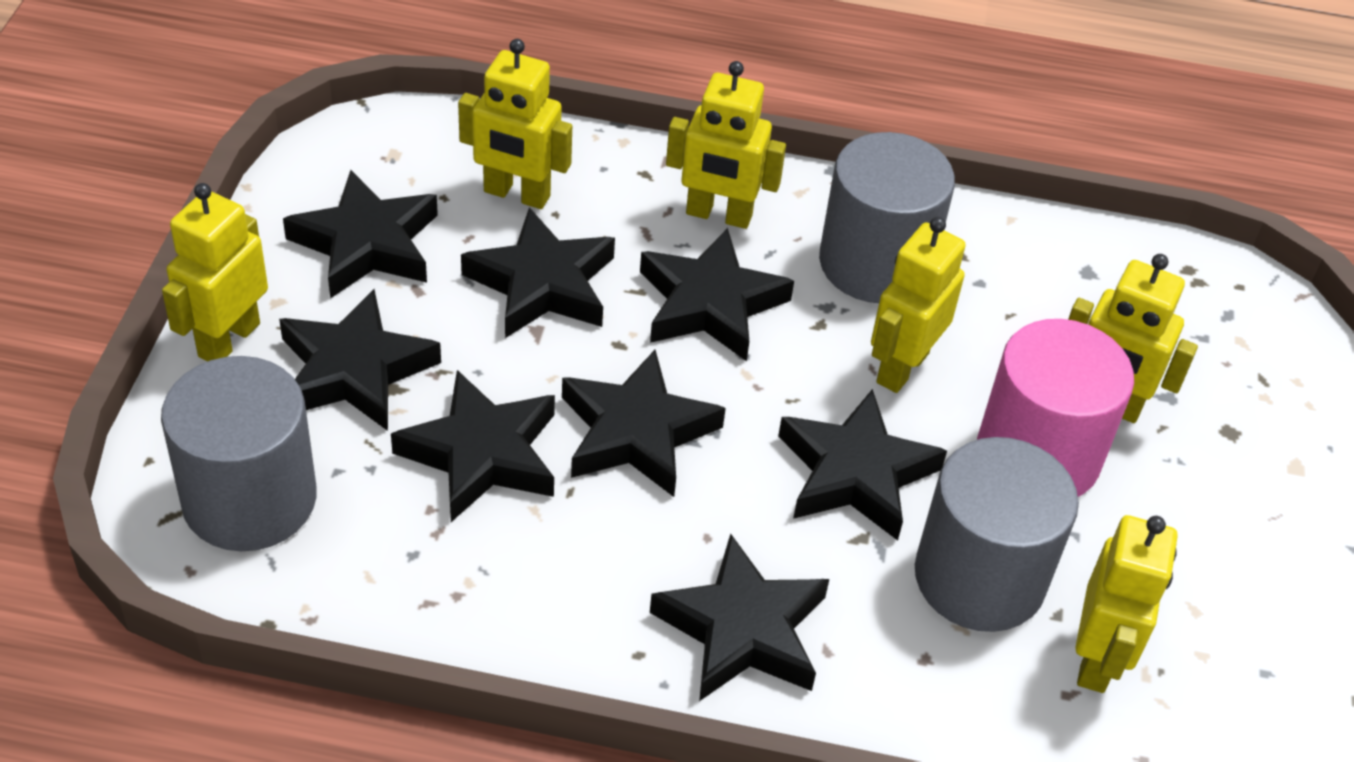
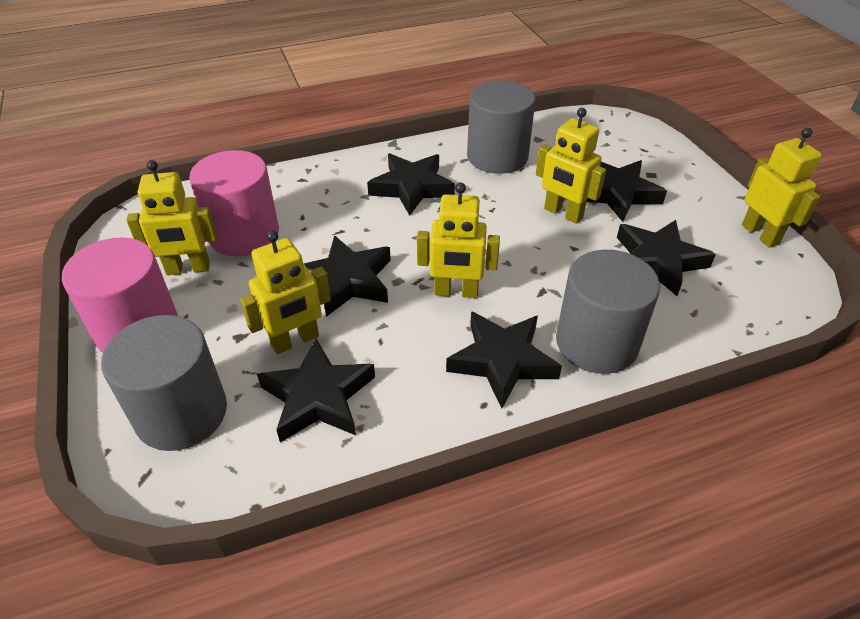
black star: 8 -> 6
pink cylinder: 1 -> 2
yellow robot: 6 -> 5

